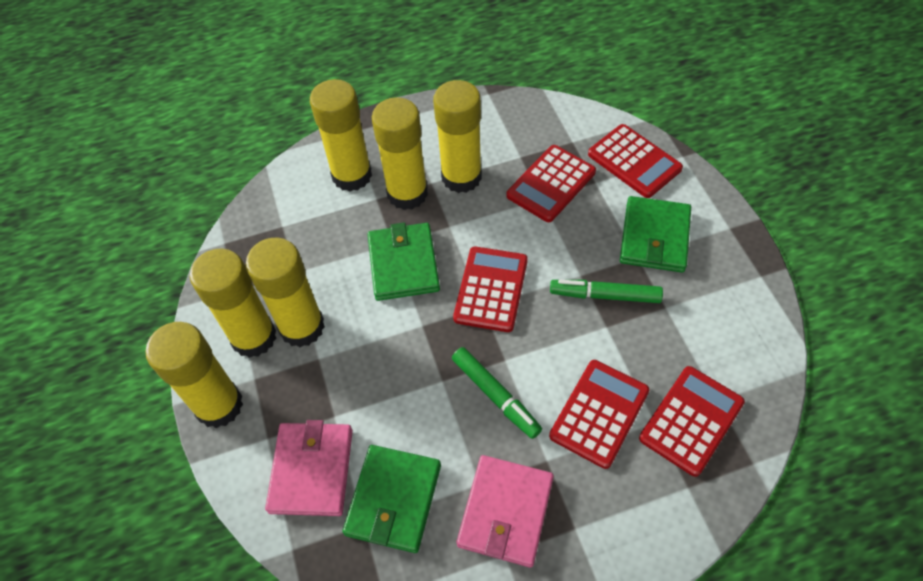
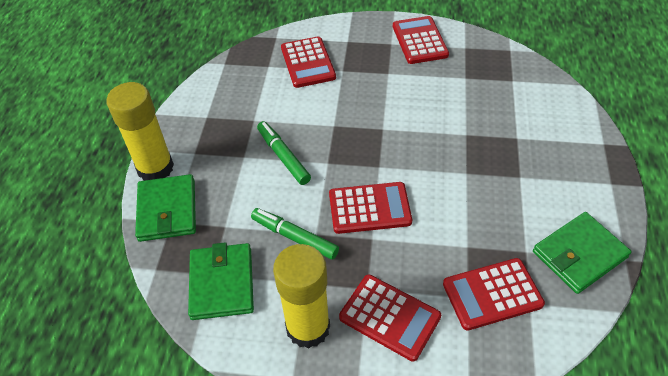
pink wallet: 2 -> 0
yellow glue stick: 6 -> 2

